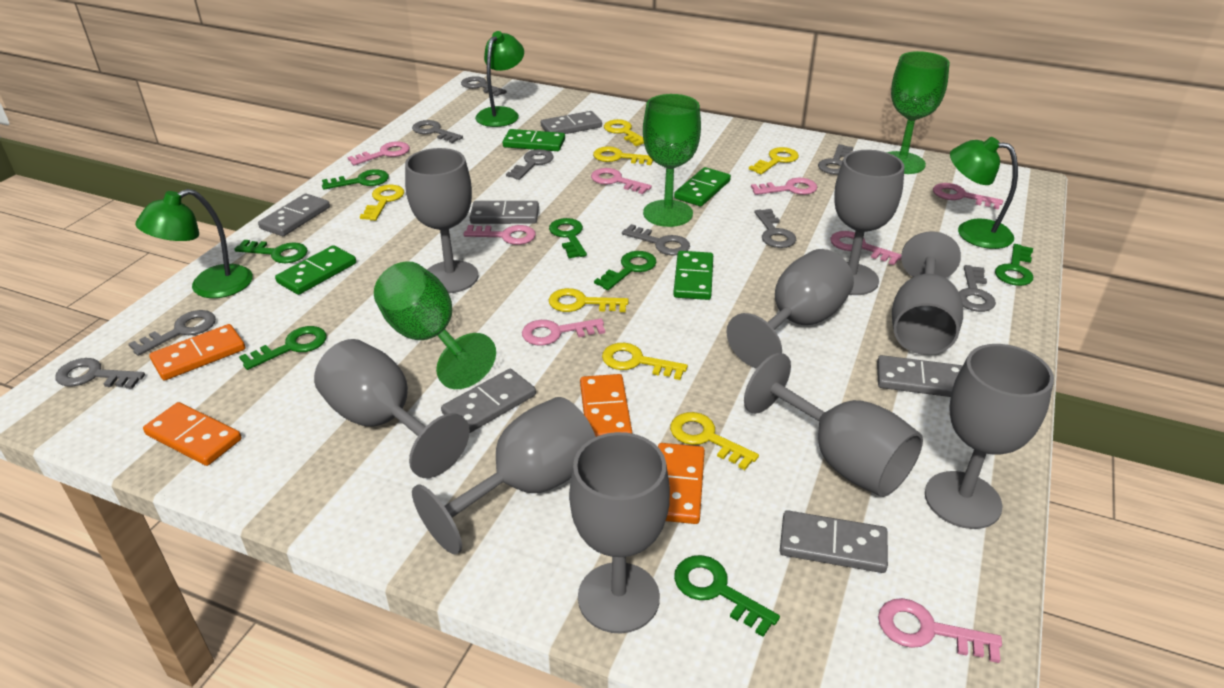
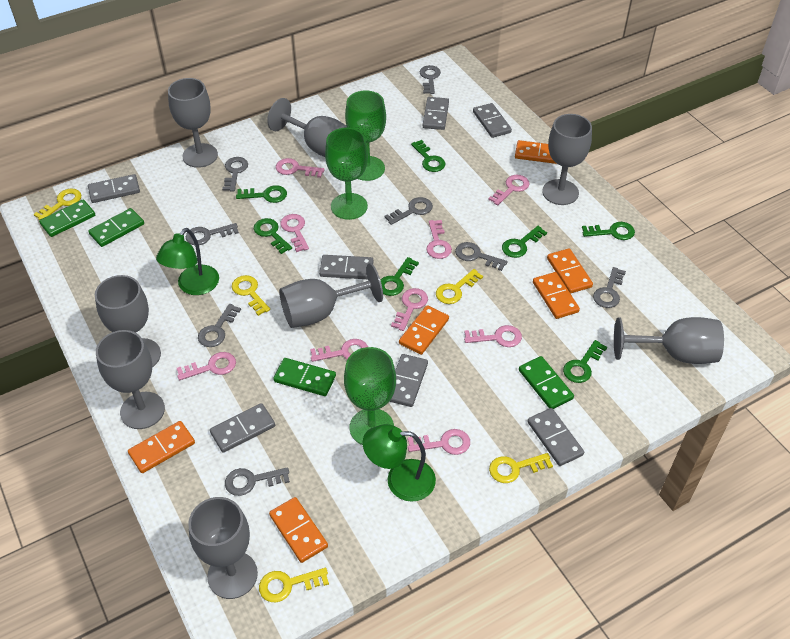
green lamp: 3 -> 2
grey domino: 6 -> 7
grey goblet: 9 -> 8
grey key: 9 -> 8
orange domino: 4 -> 6
pink key: 8 -> 9
yellow key: 7 -> 5

